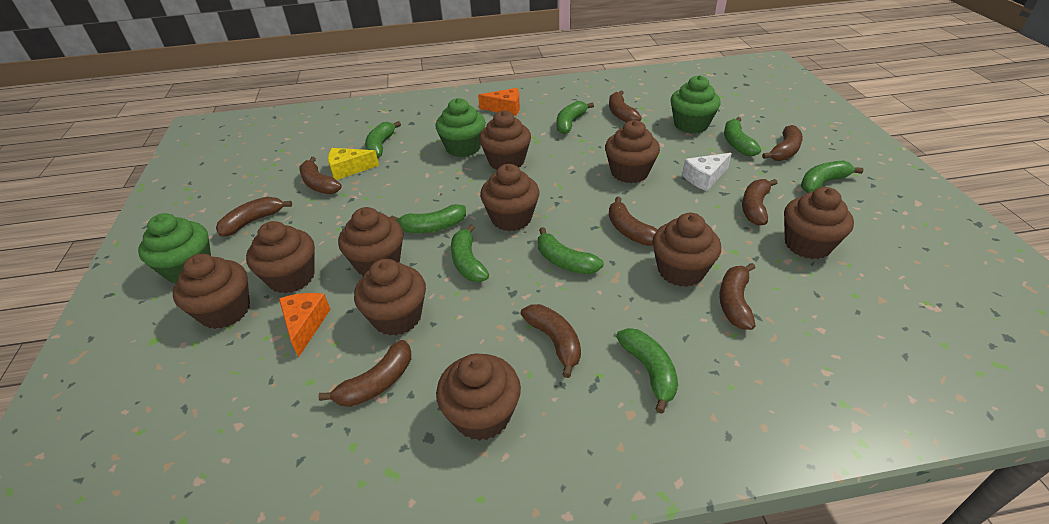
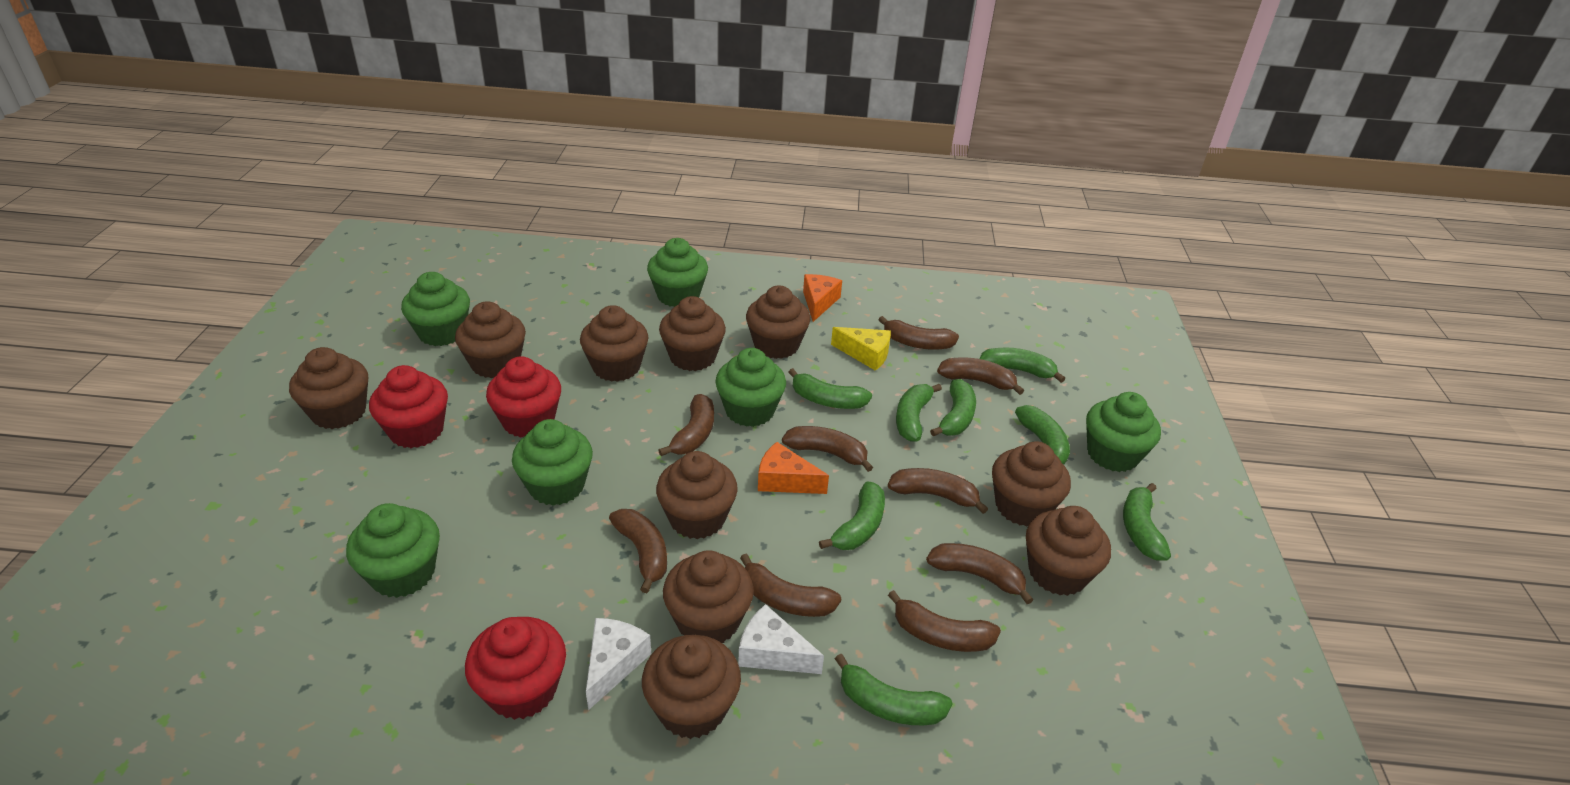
green cupcake: 3 -> 6
red cupcake: 0 -> 3
white cheese: 1 -> 2

